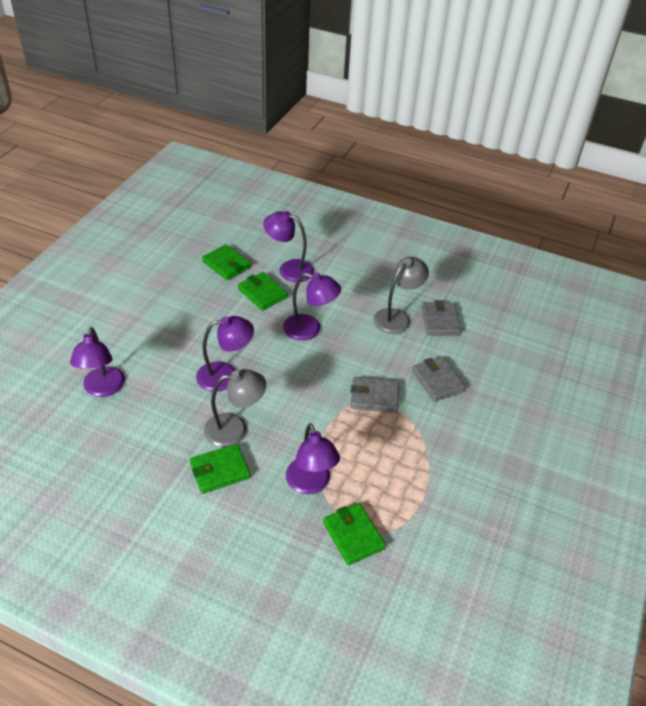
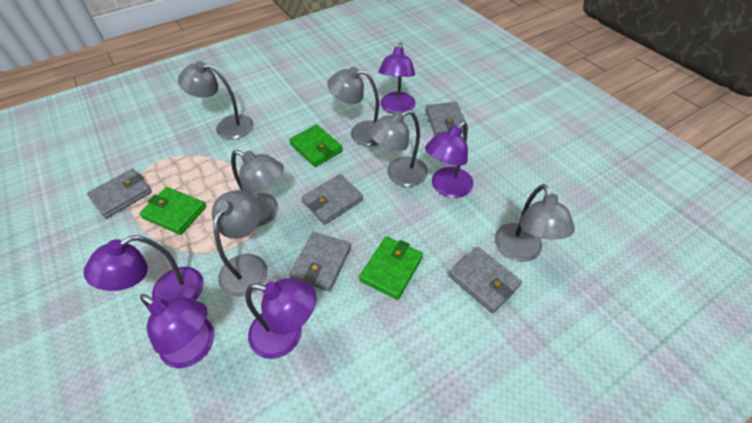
green wallet: 4 -> 3
grey lamp: 2 -> 6
grey wallet: 3 -> 5

